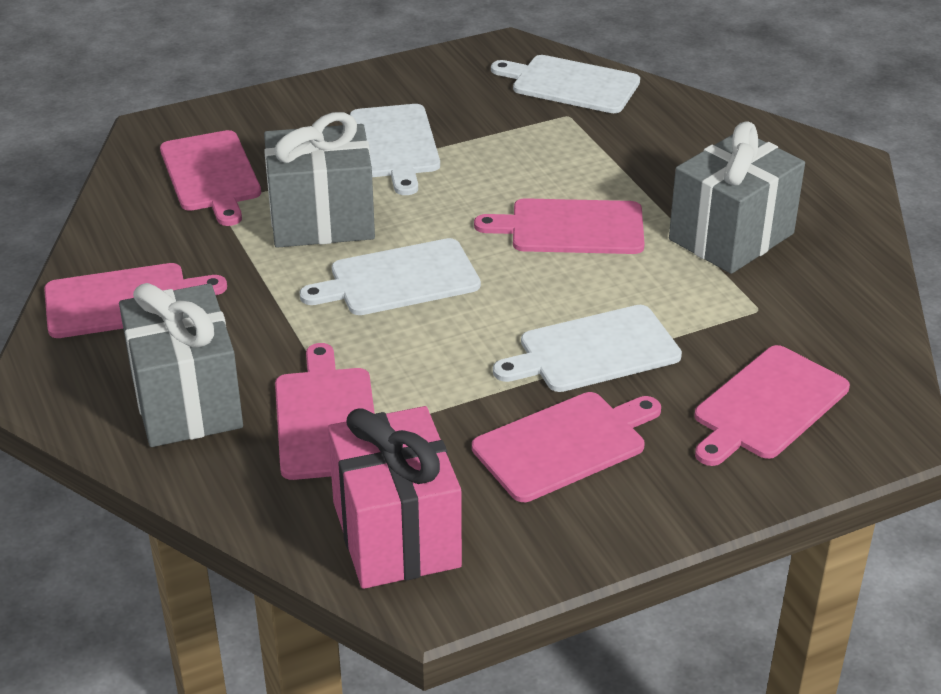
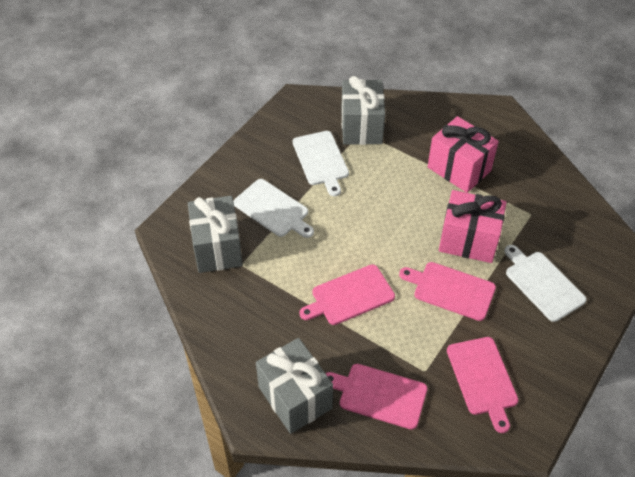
pink cutting board: 6 -> 4
pink gift: 1 -> 2
white cutting board: 4 -> 3

